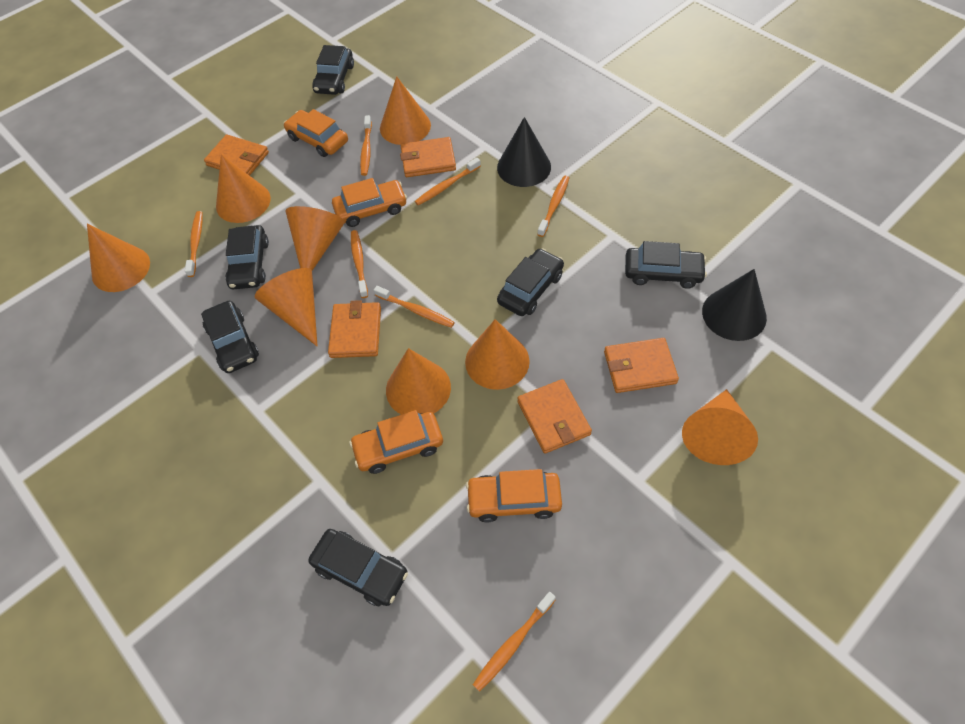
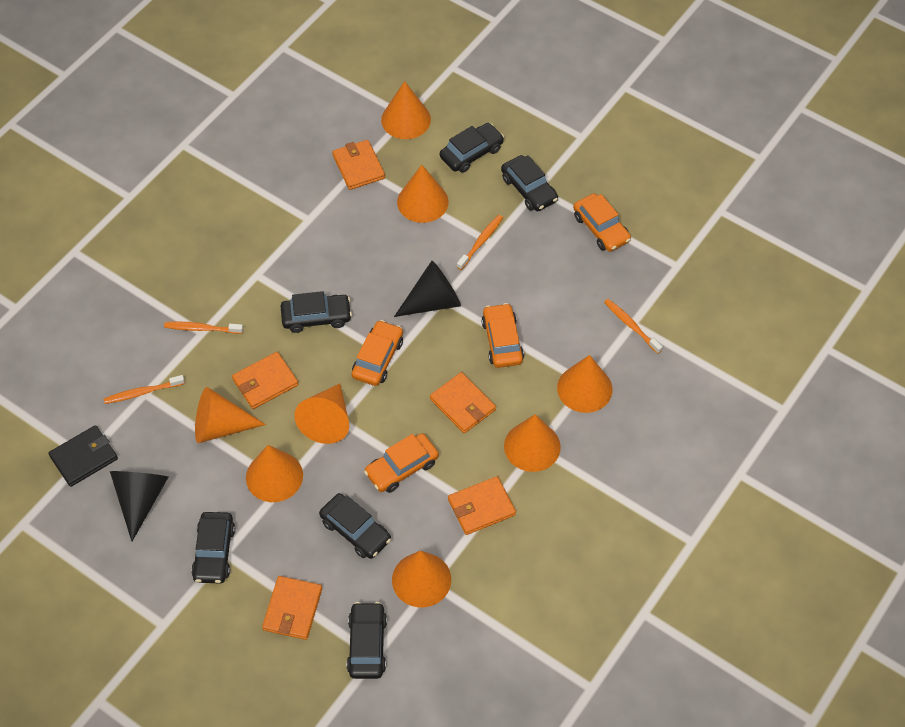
black wallet: 0 -> 1
orange toothbrush: 7 -> 4

